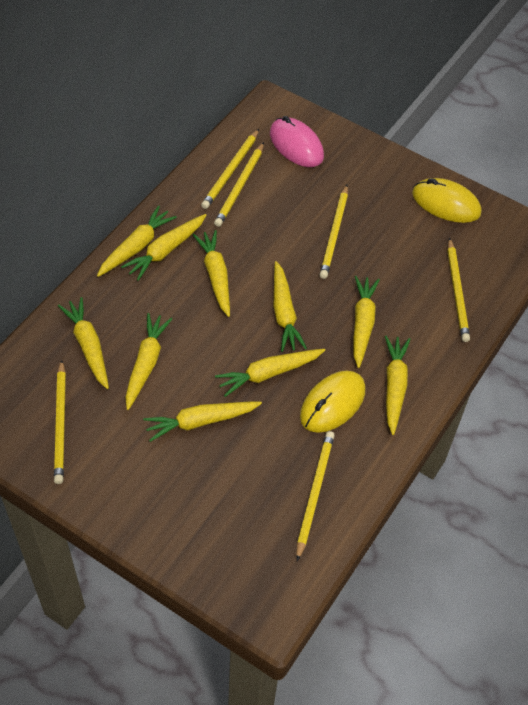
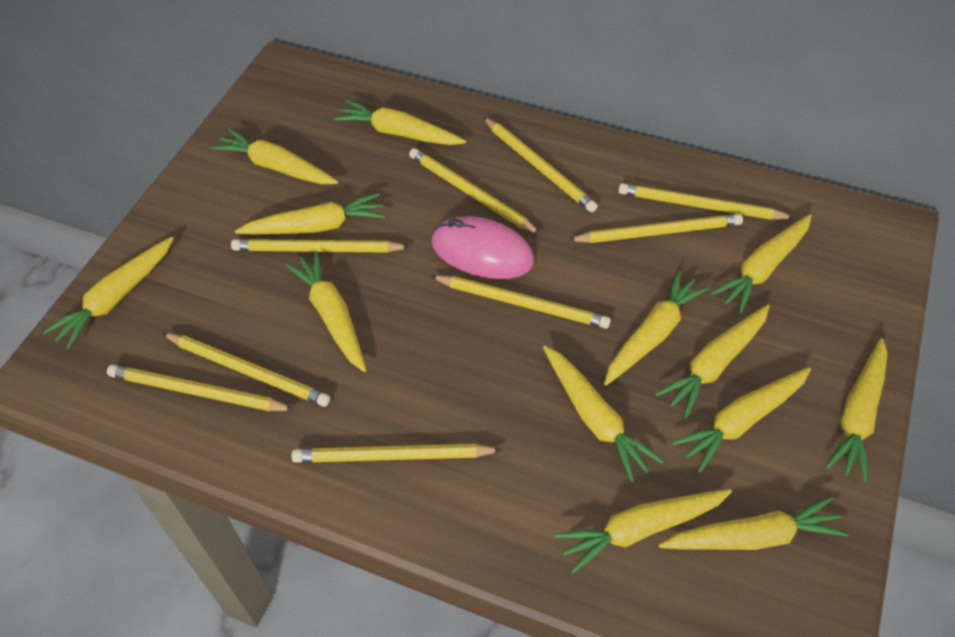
yellow carrot: 10 -> 13
yellow mouse: 2 -> 0
yellow pencil: 6 -> 9

